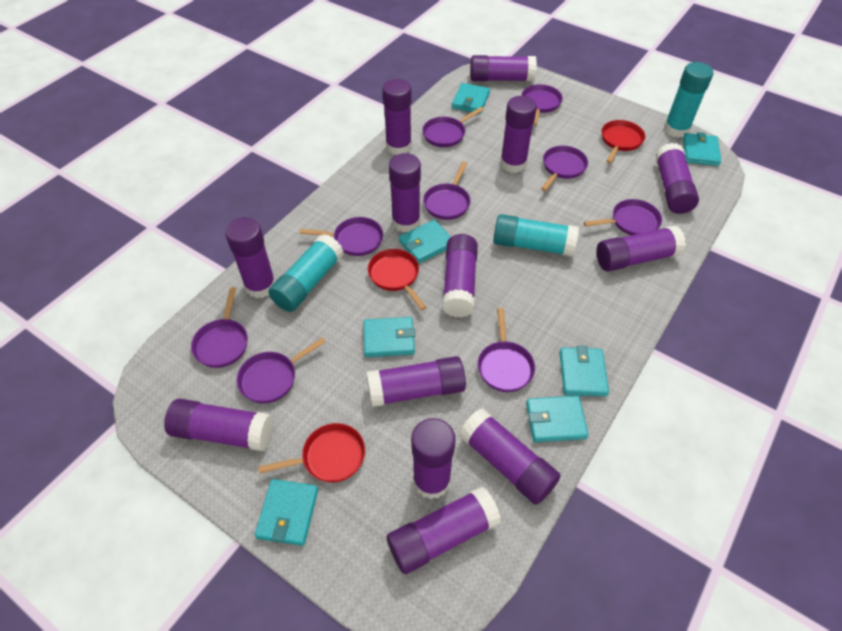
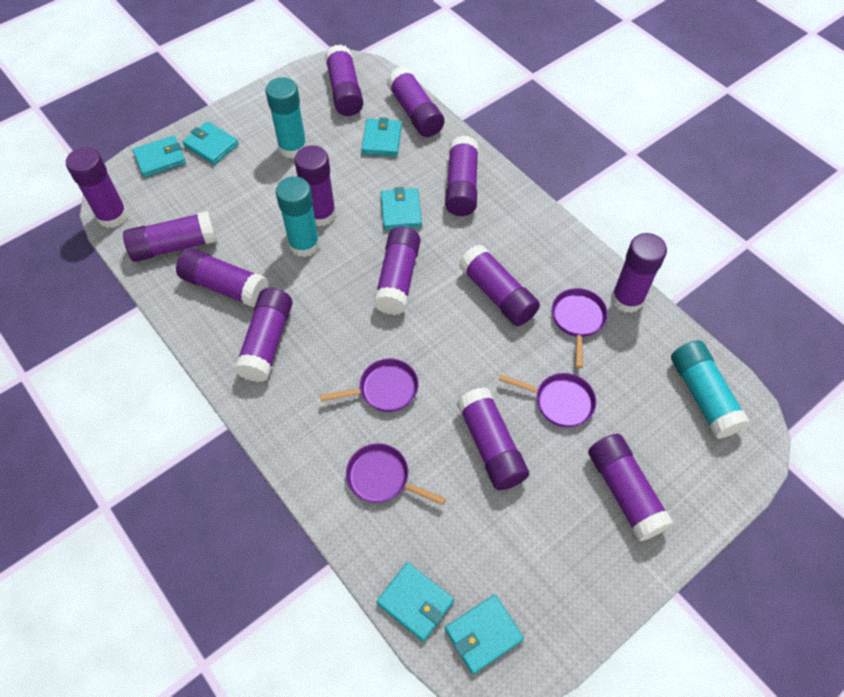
purple pan: 9 -> 4
red pan: 3 -> 0
turquoise wallet: 7 -> 6

